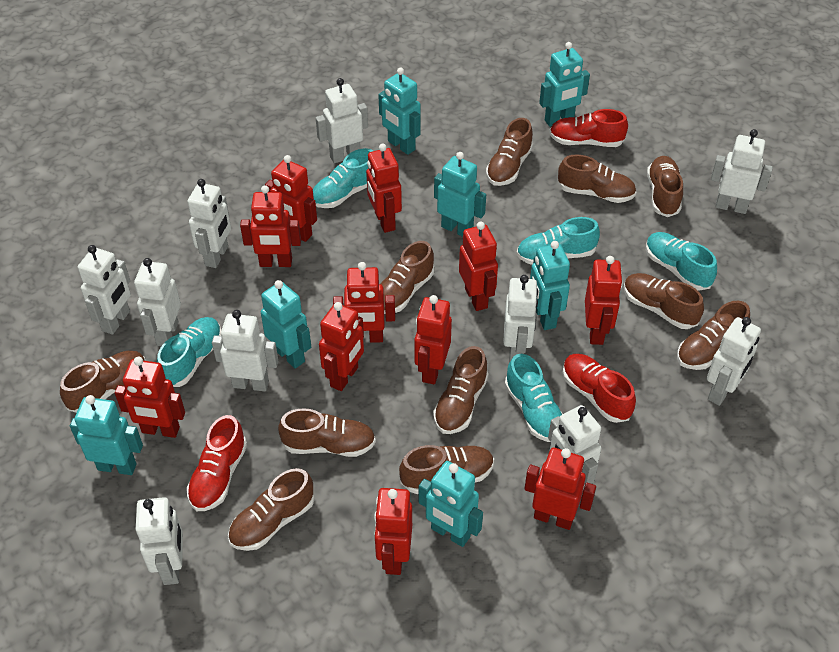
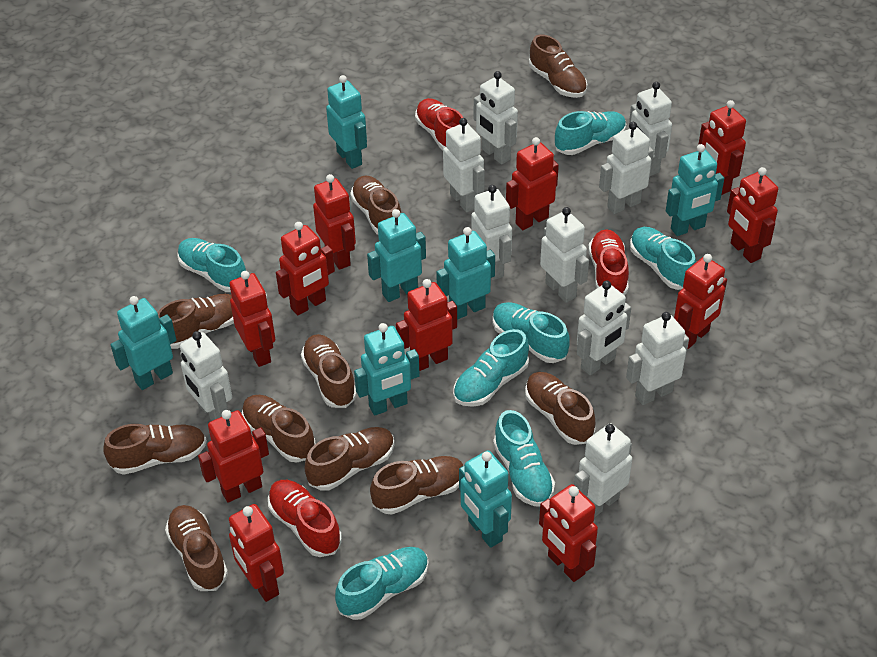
brown shoe: 11 -> 10
turquoise shoe: 5 -> 7

